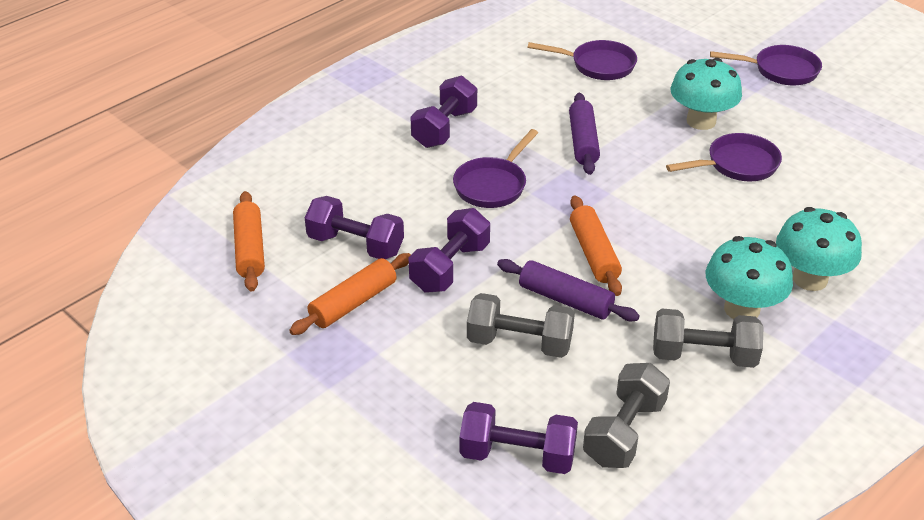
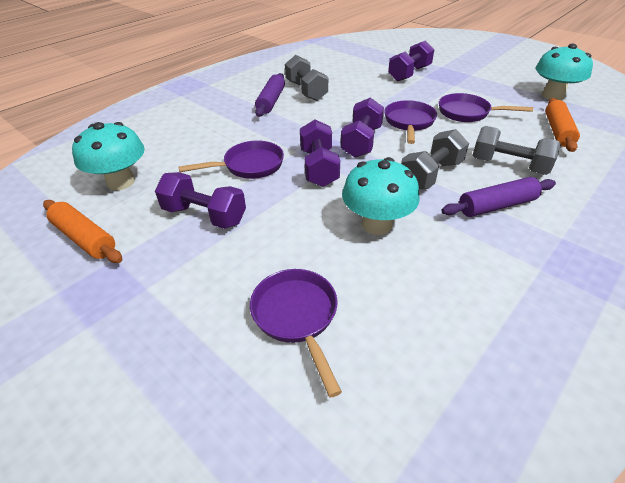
orange rolling pin: 3 -> 2

